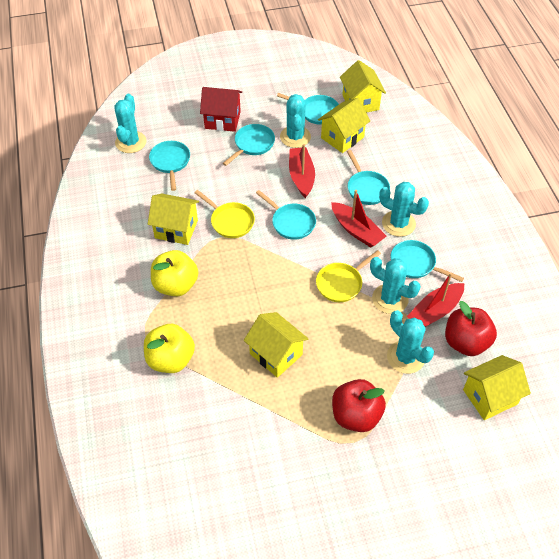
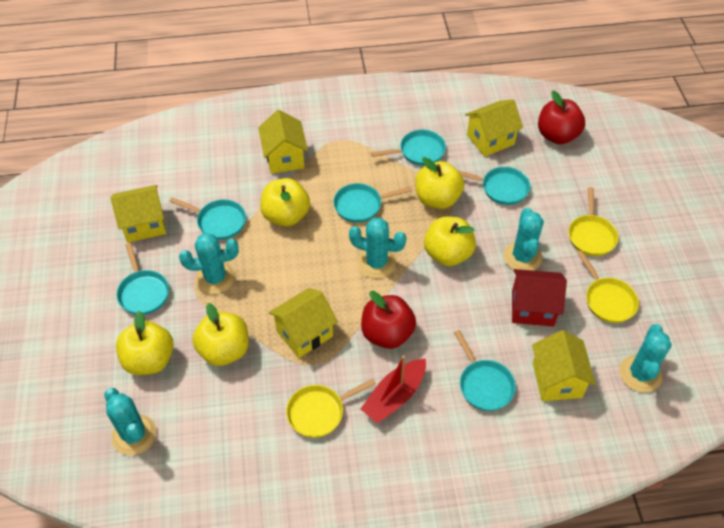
red boat: 3 -> 1
yellow apple: 2 -> 5
yellow pan: 2 -> 3

